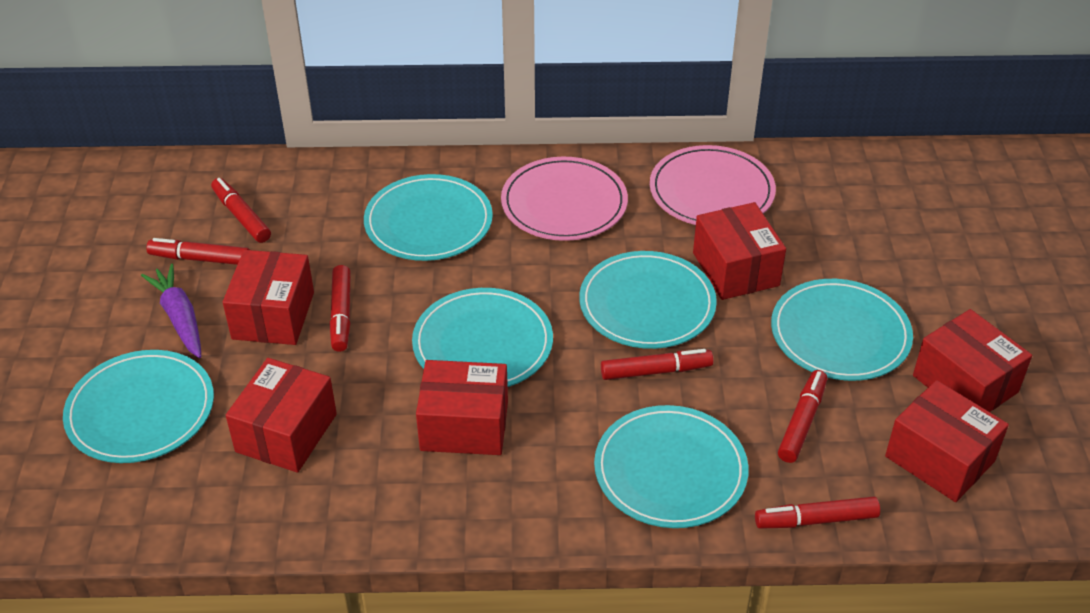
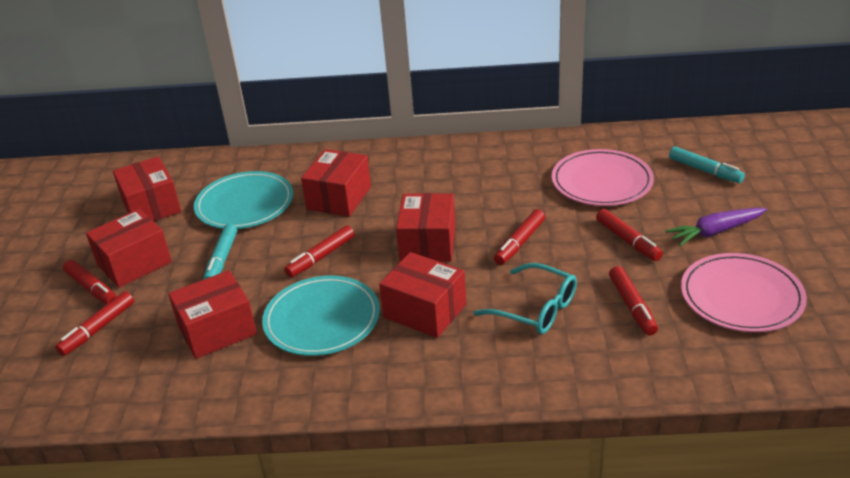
turquoise glasses: 0 -> 1
turquoise marker: 0 -> 2
turquoise plate: 6 -> 2

